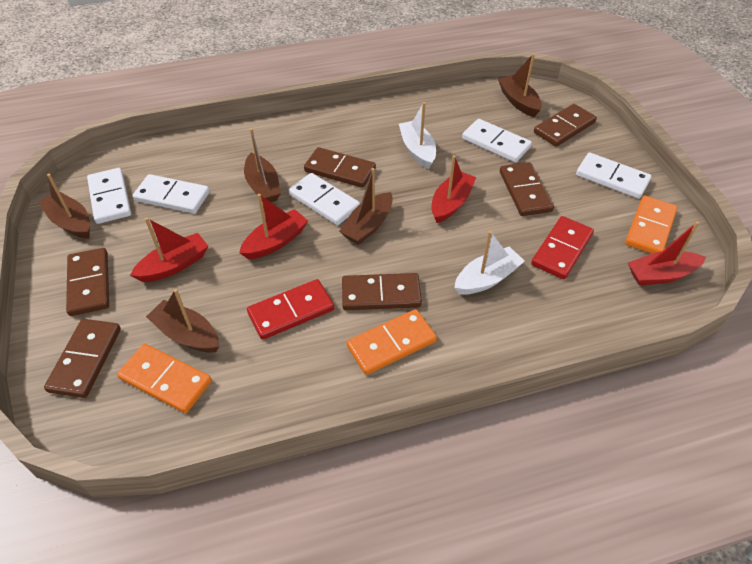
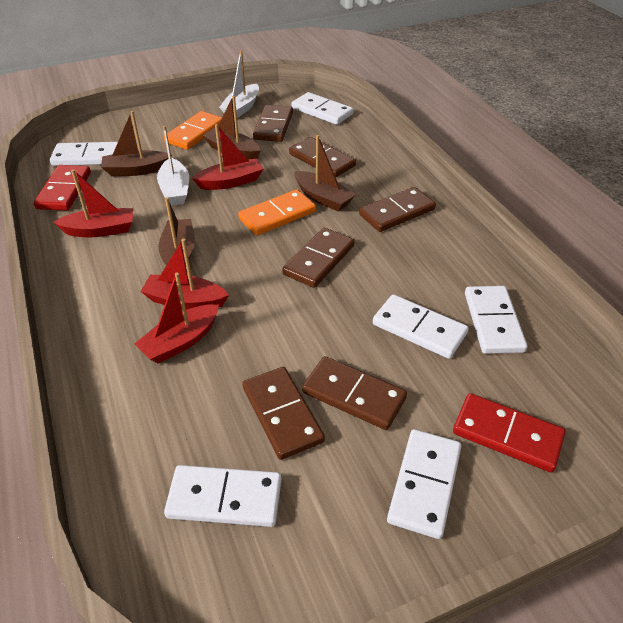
brown boat: 5 -> 4
orange domino: 3 -> 2
white domino: 5 -> 6

